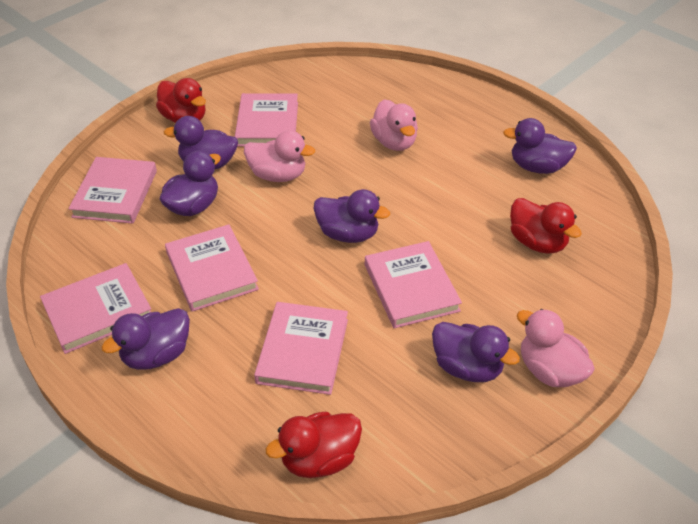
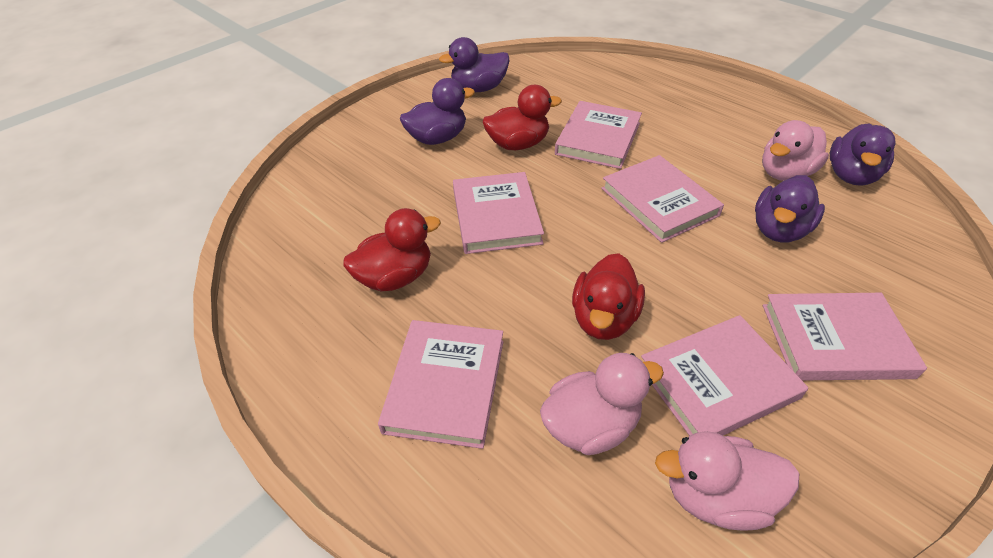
purple duck: 6 -> 4

